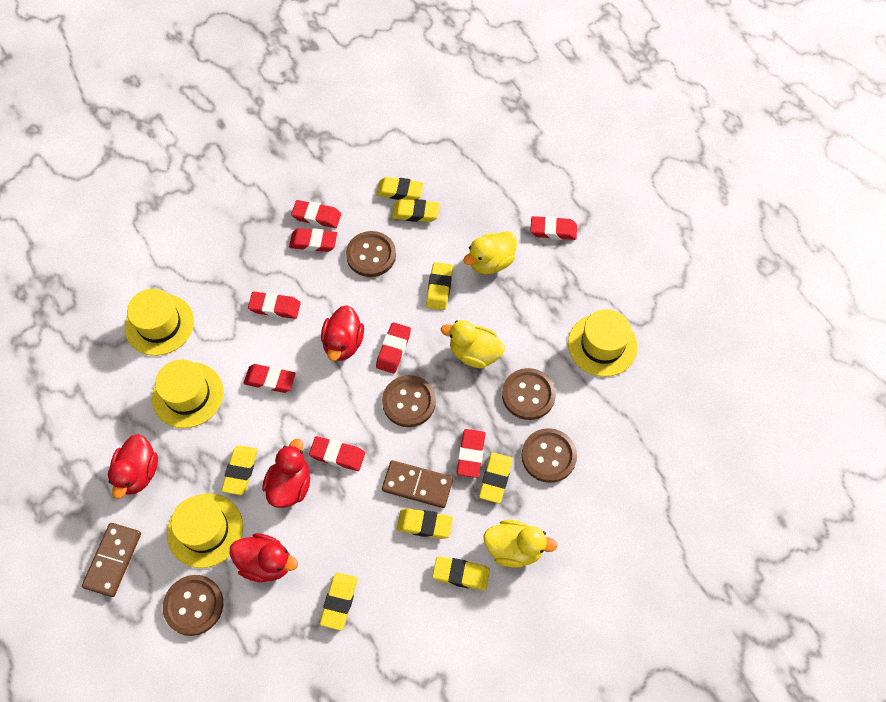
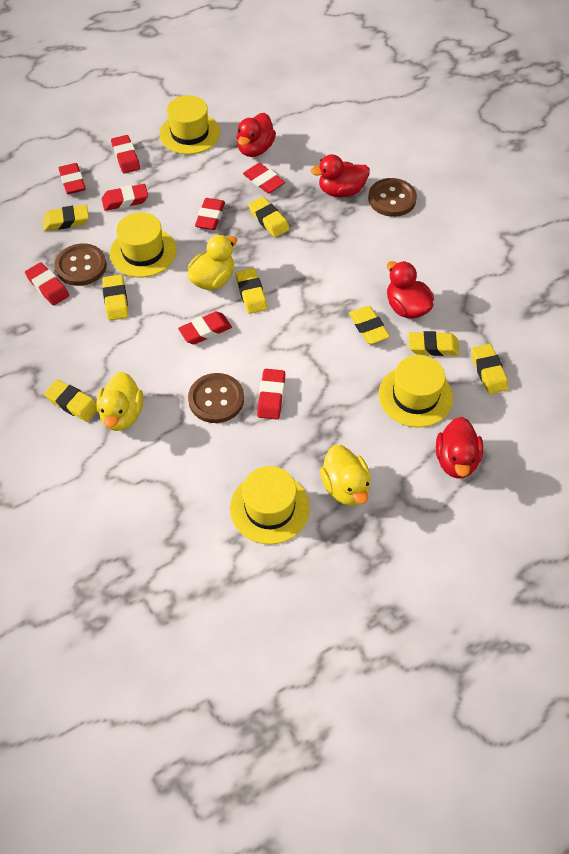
brown button: 5 -> 3
brown domino: 2 -> 0

